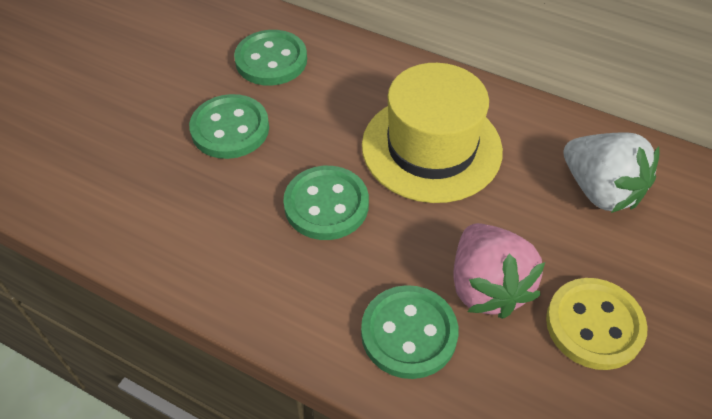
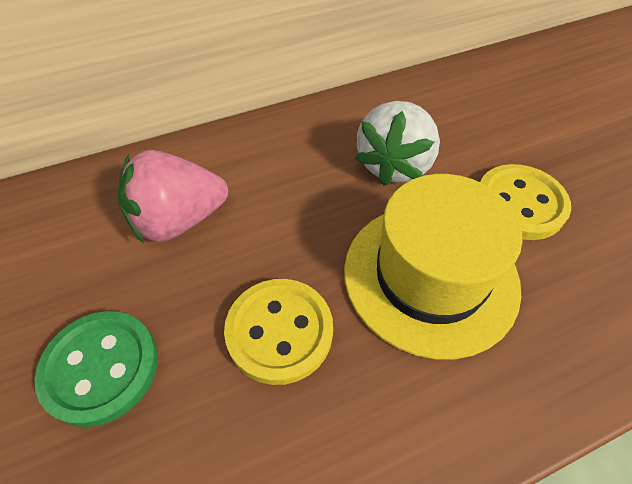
green button: 4 -> 1
yellow button: 1 -> 2

